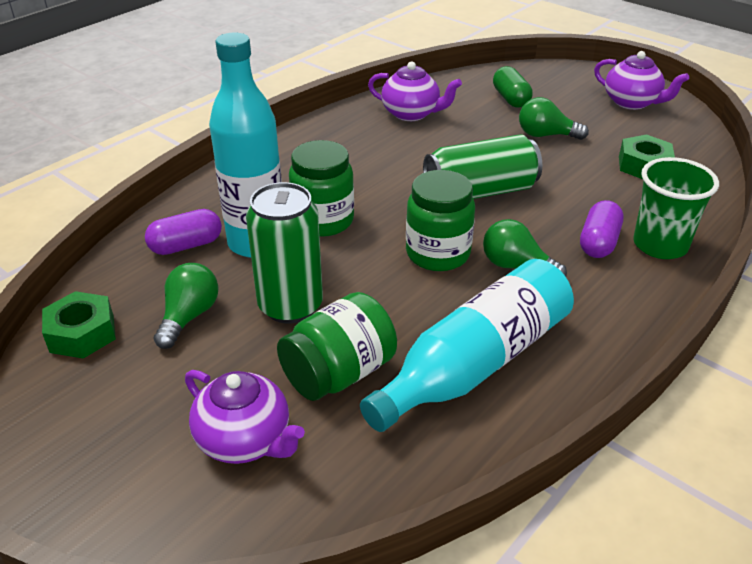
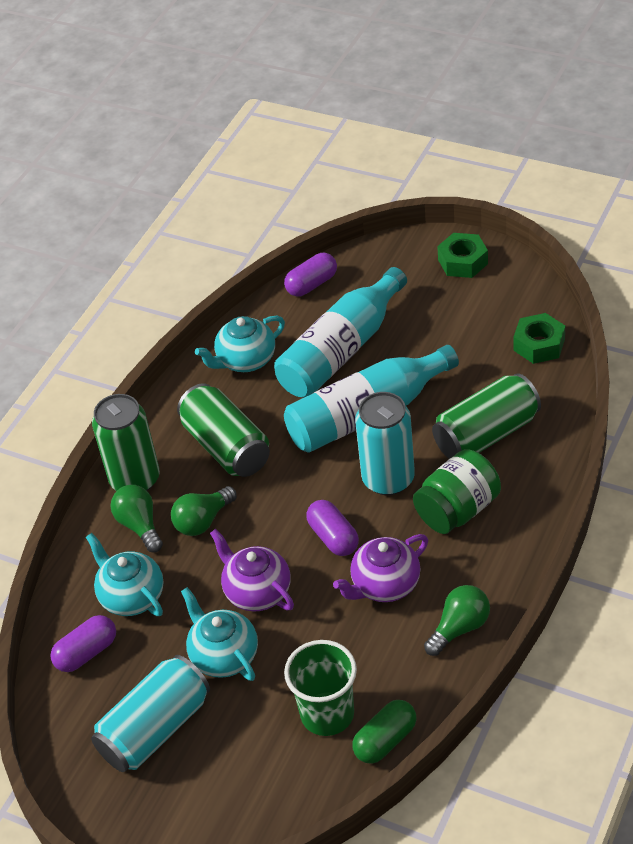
green can: 2 -> 3
green jar: 3 -> 1
purple capsule: 2 -> 3
purple teapot: 3 -> 2
turquoise can: 0 -> 2
turquoise teapot: 0 -> 3

